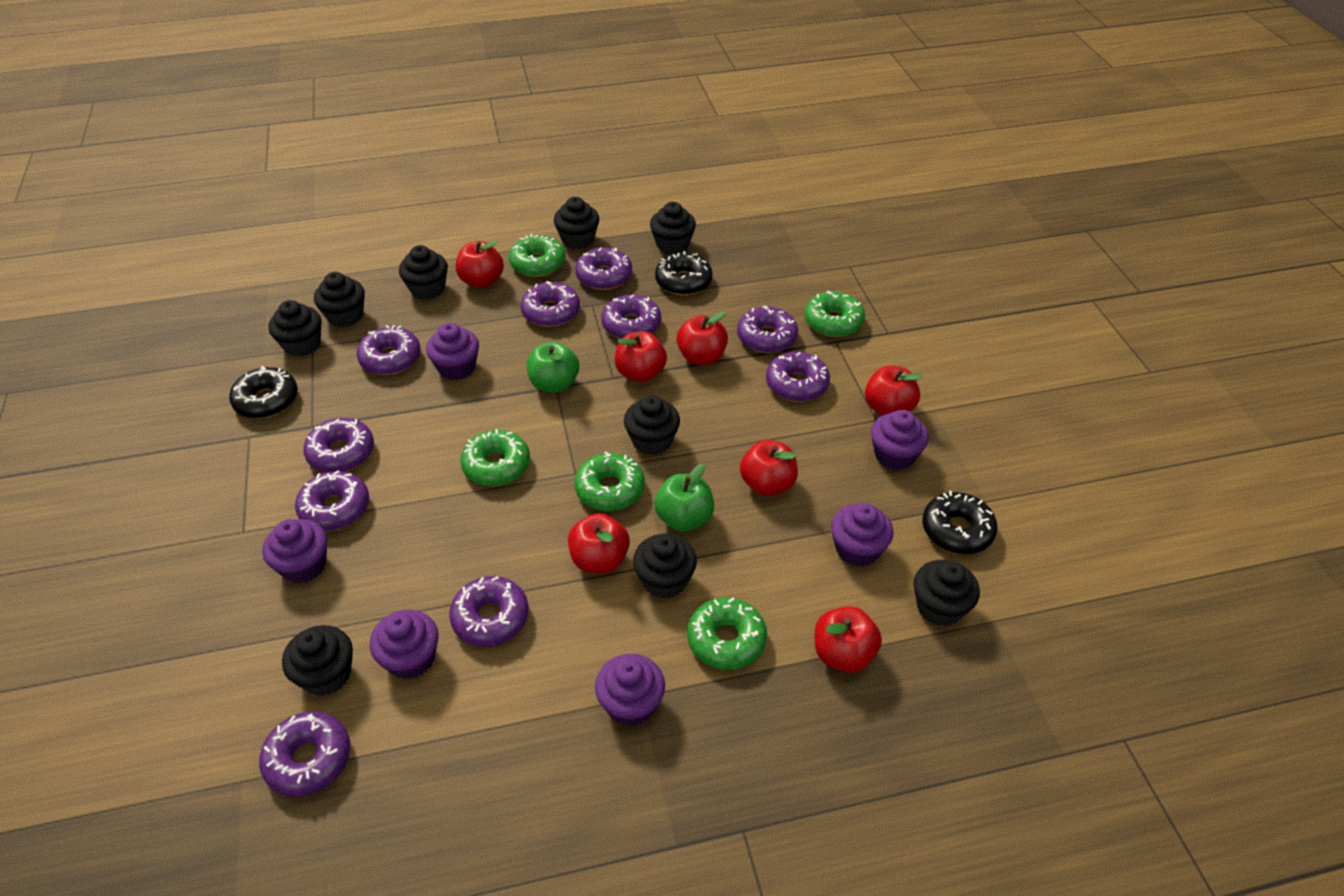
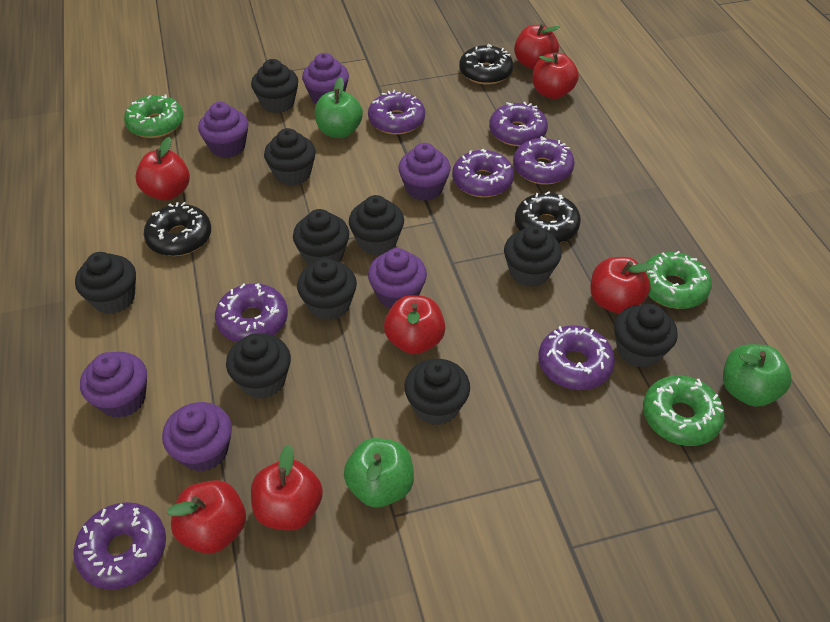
black cupcake: 9 -> 10
green apple: 2 -> 3
green donut: 5 -> 3
purple donut: 10 -> 7

